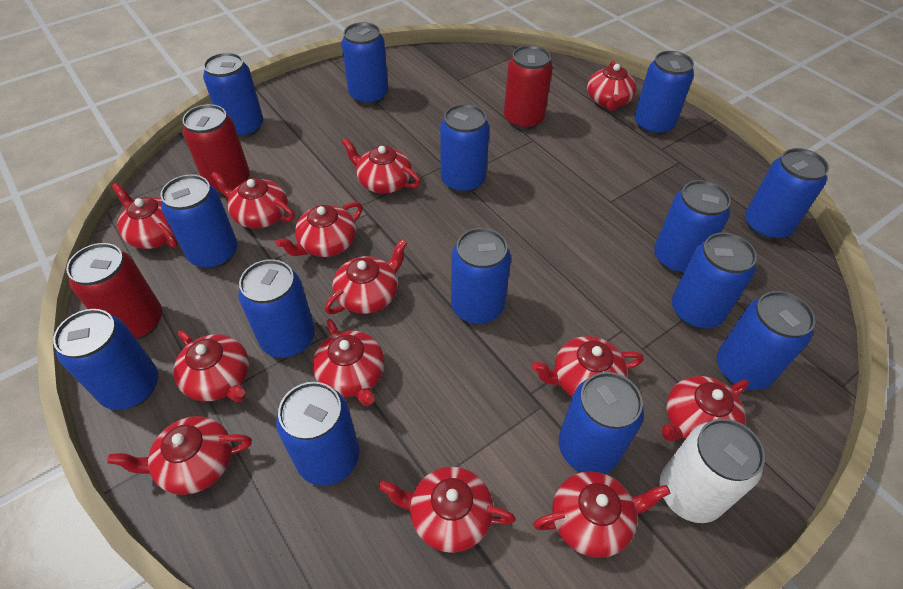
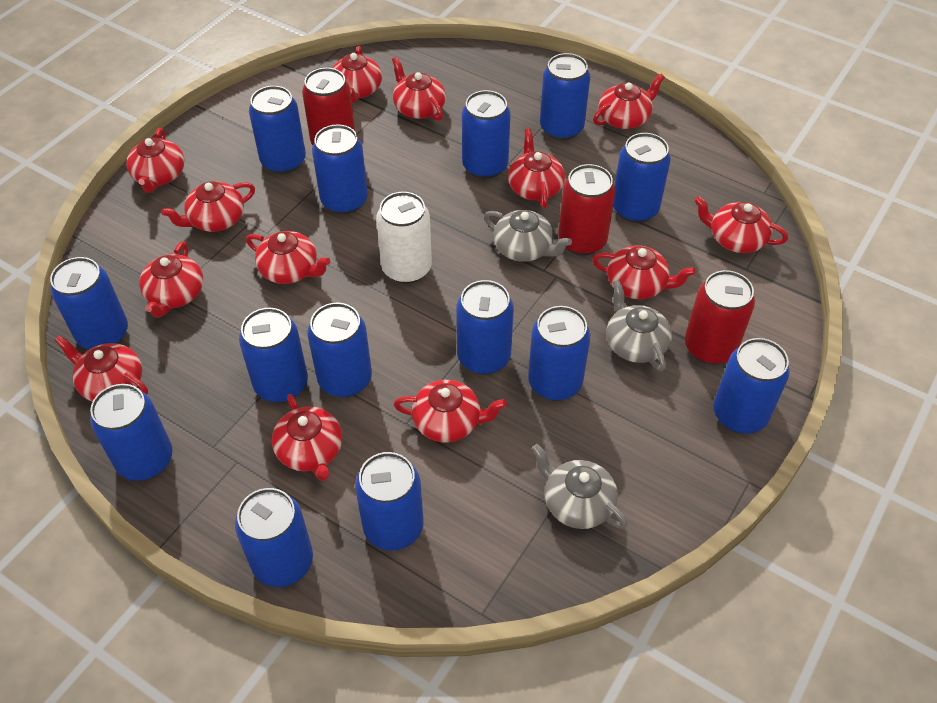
grey teapot: 0 -> 3

